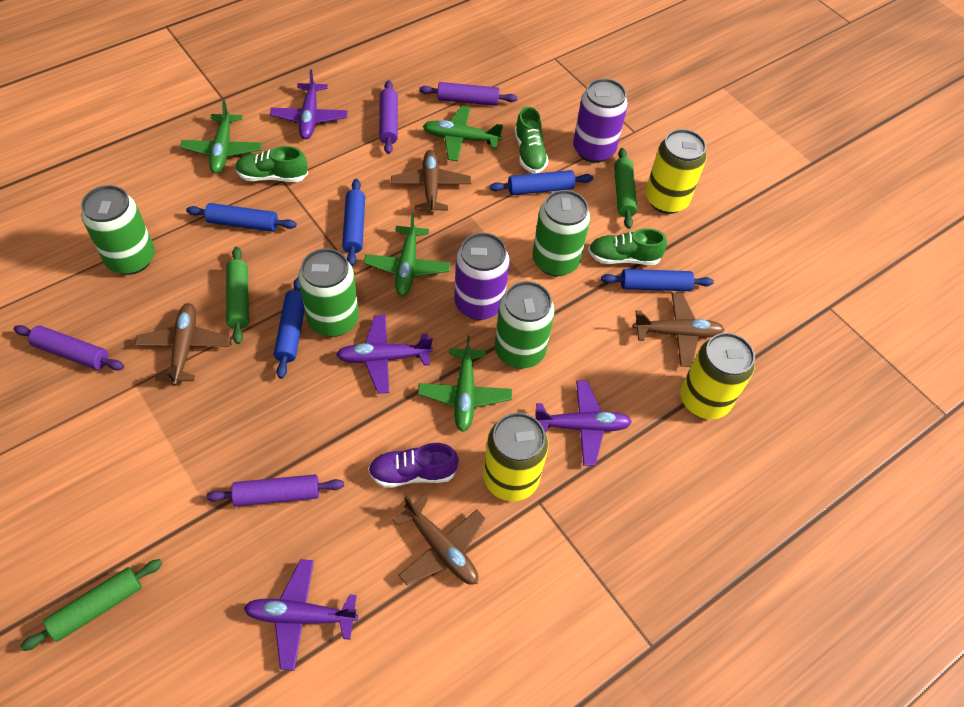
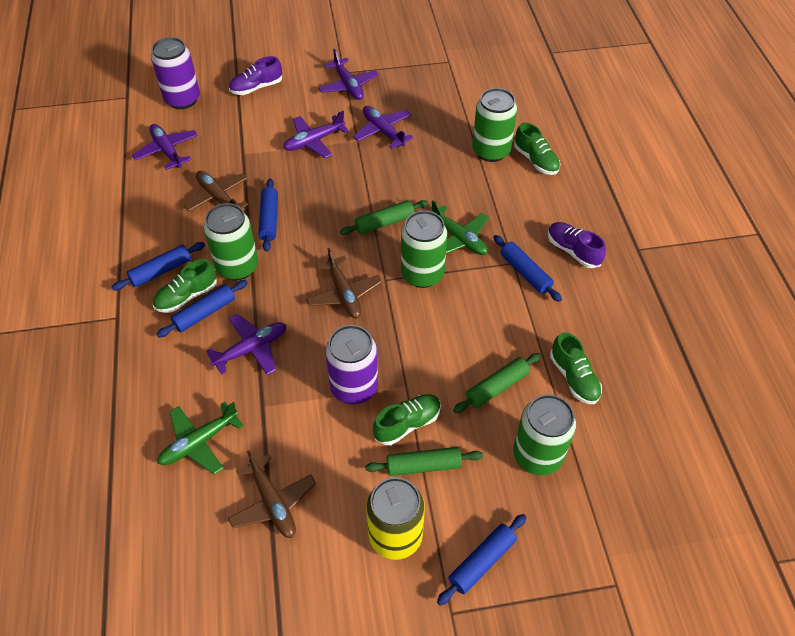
brown plane: 4 -> 3
green plane: 4 -> 2
green shoe: 3 -> 4
purple plane: 4 -> 5
purple rolling pin: 4 -> 0
purple shoe: 1 -> 2
yellow can: 3 -> 1

